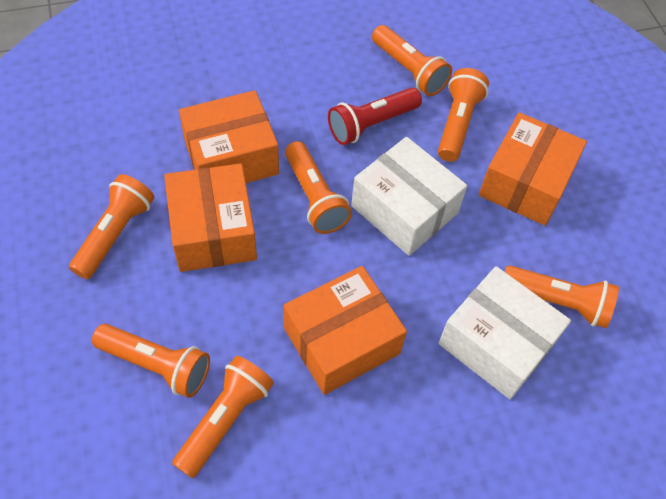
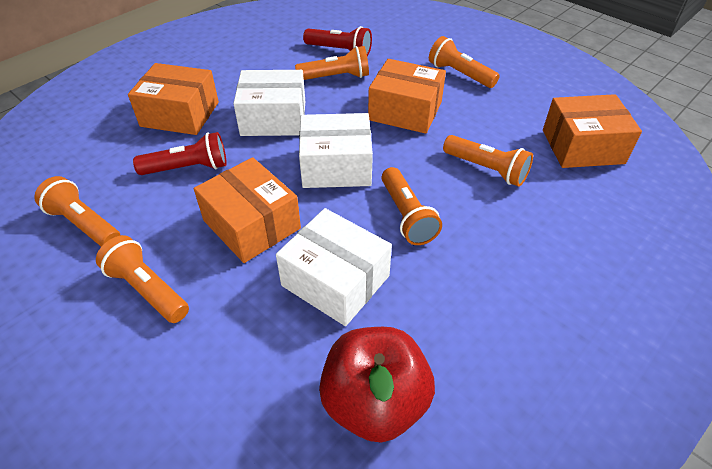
orange flashlight: 7 -> 6
red apple: 0 -> 1
red flashlight: 1 -> 2
white box: 2 -> 3

